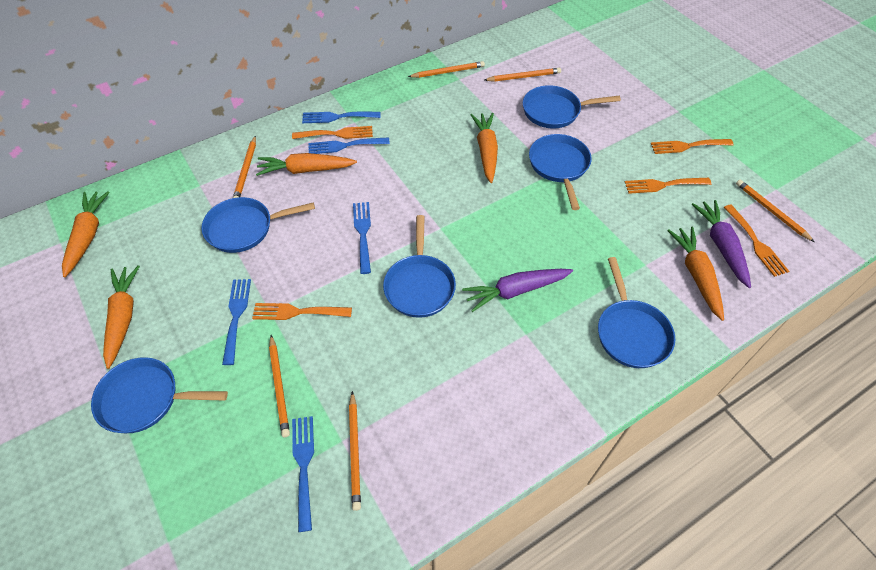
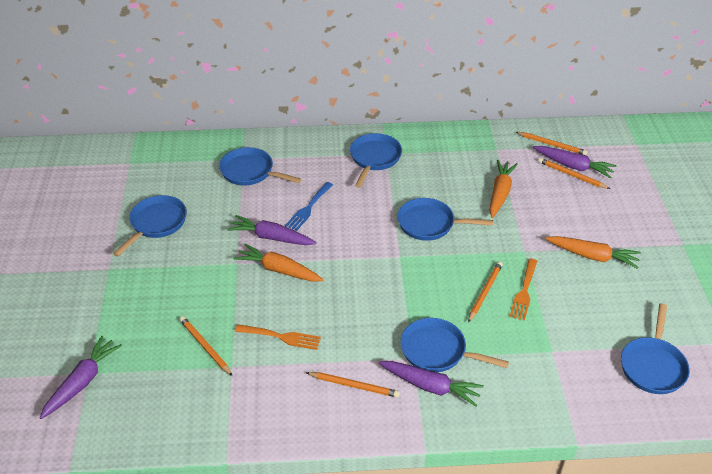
blue fork: 5 -> 1
orange carrot: 5 -> 3
orange fork: 5 -> 2
orange pencil: 6 -> 5
purple carrot: 2 -> 4

